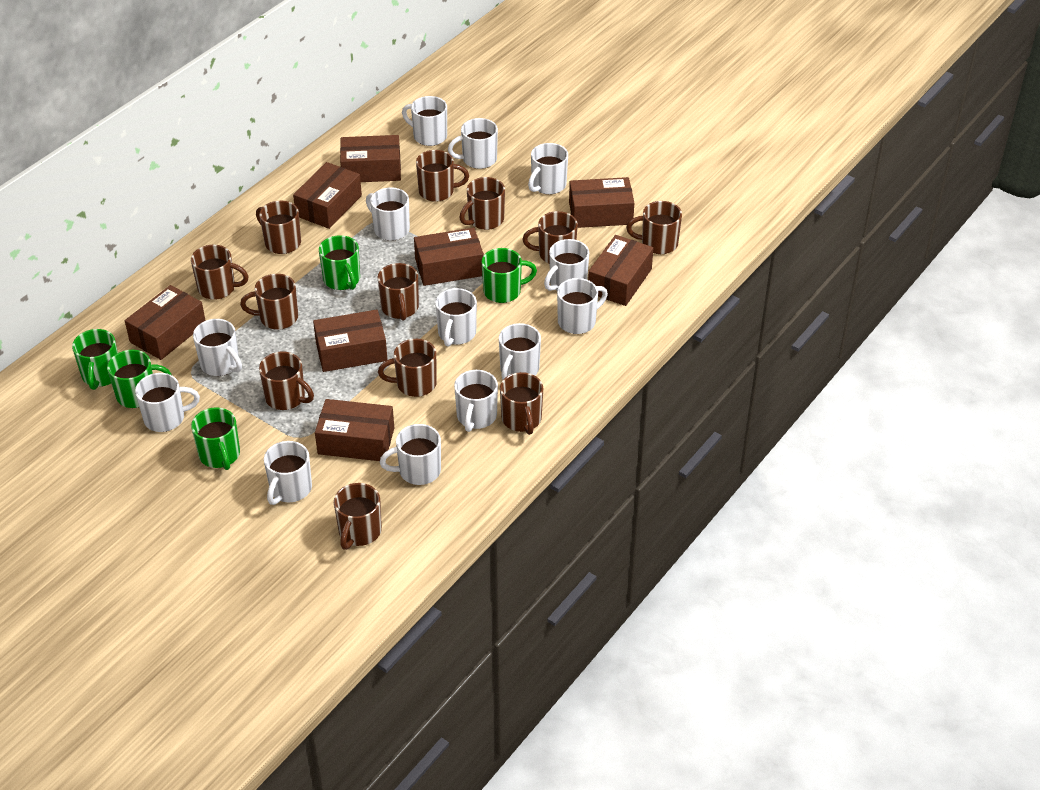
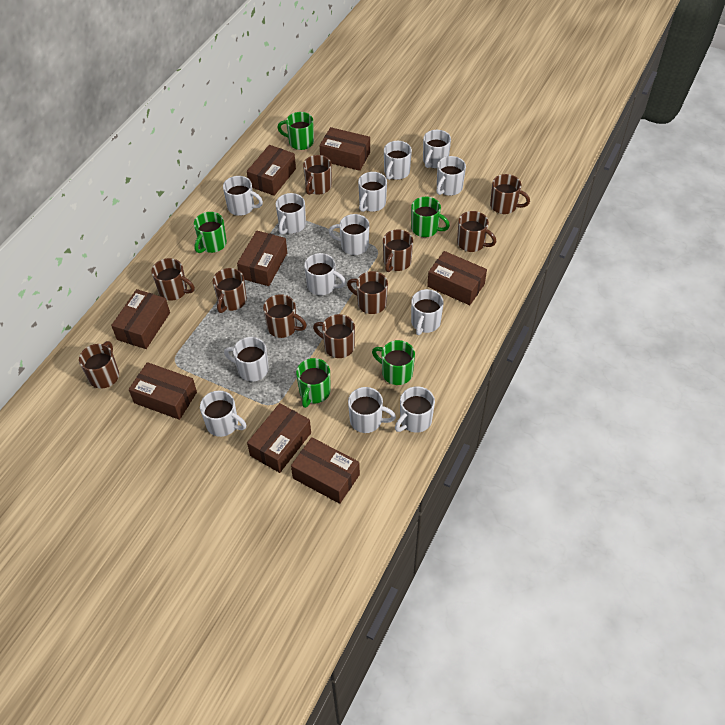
brown mug: 12 -> 10

